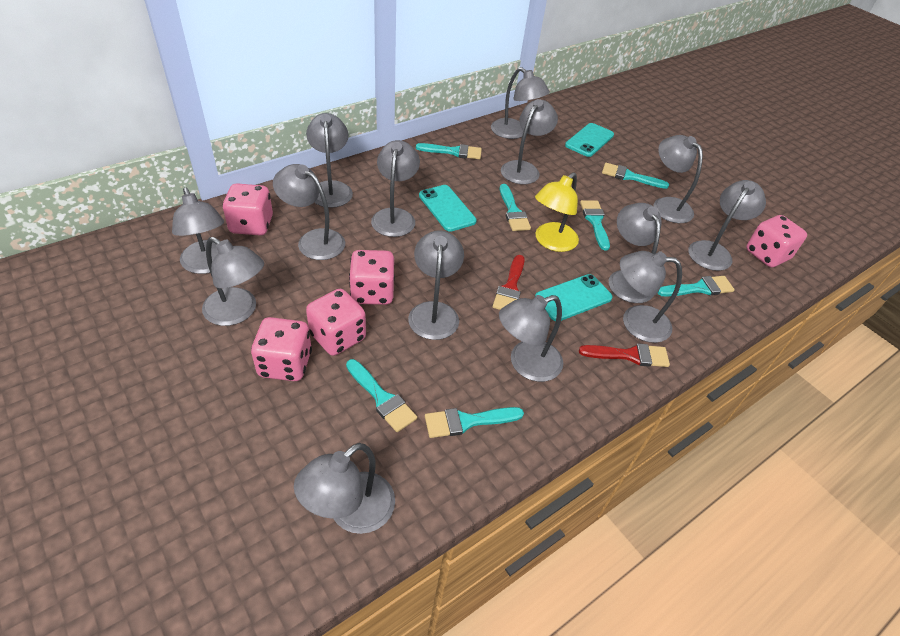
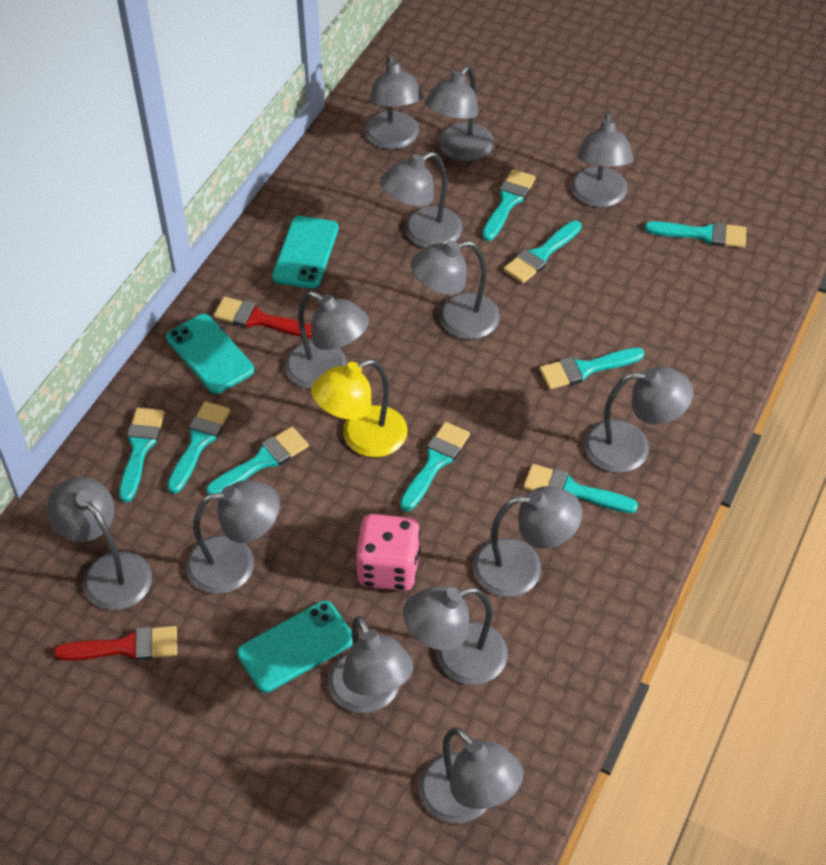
grey lamp: 14 -> 13
pink dice: 5 -> 1
turquoise brush: 7 -> 9

